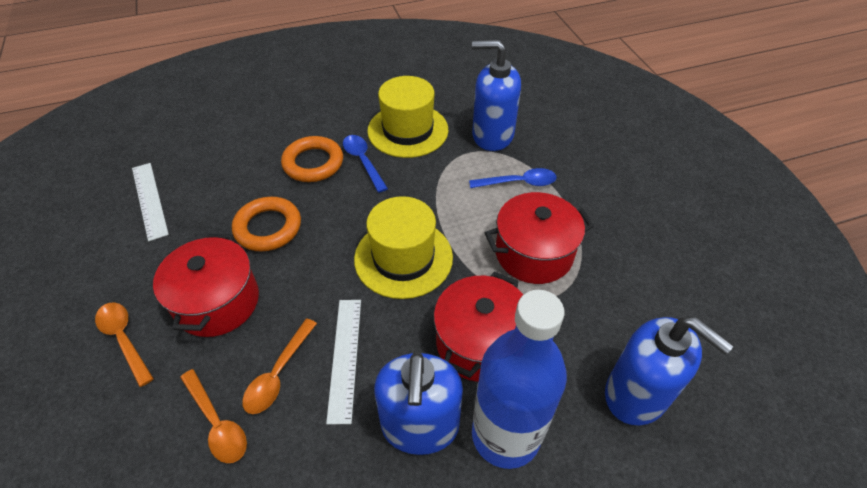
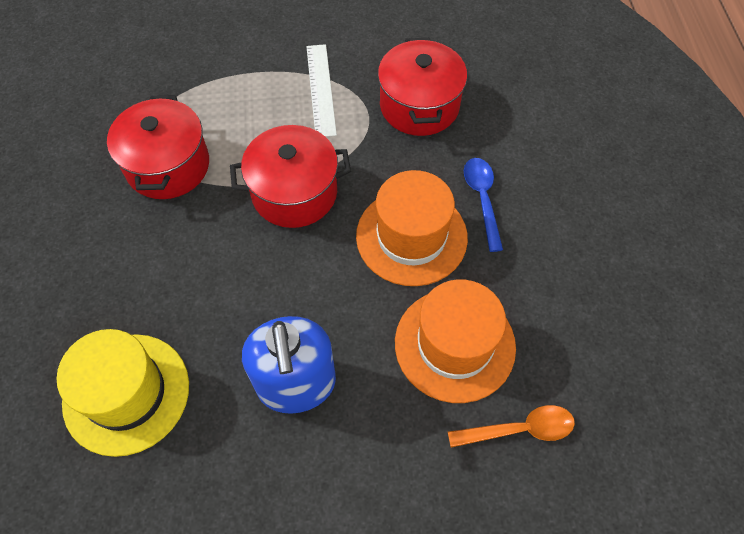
blue bottle: 1 -> 0
blue soap dispenser: 3 -> 1
blue spoon: 2 -> 1
orange hat: 0 -> 2
orange ring: 2 -> 0
orange spoon: 3 -> 1
white ruler: 2 -> 1
yellow hat: 2 -> 1

